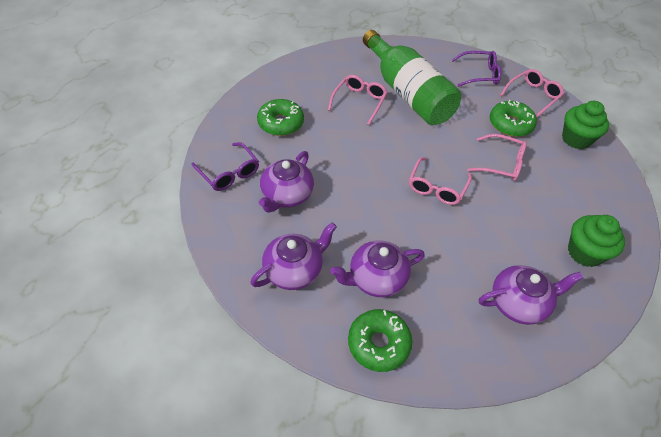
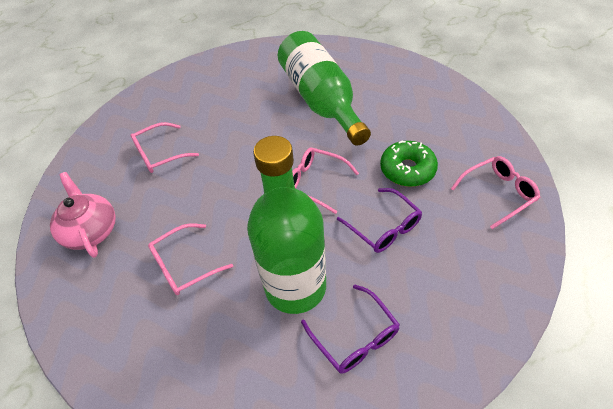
green bottle: 1 -> 2
green cupcake: 2 -> 0
green donut: 3 -> 1
pink teapot: 0 -> 1
purple teapot: 4 -> 0

